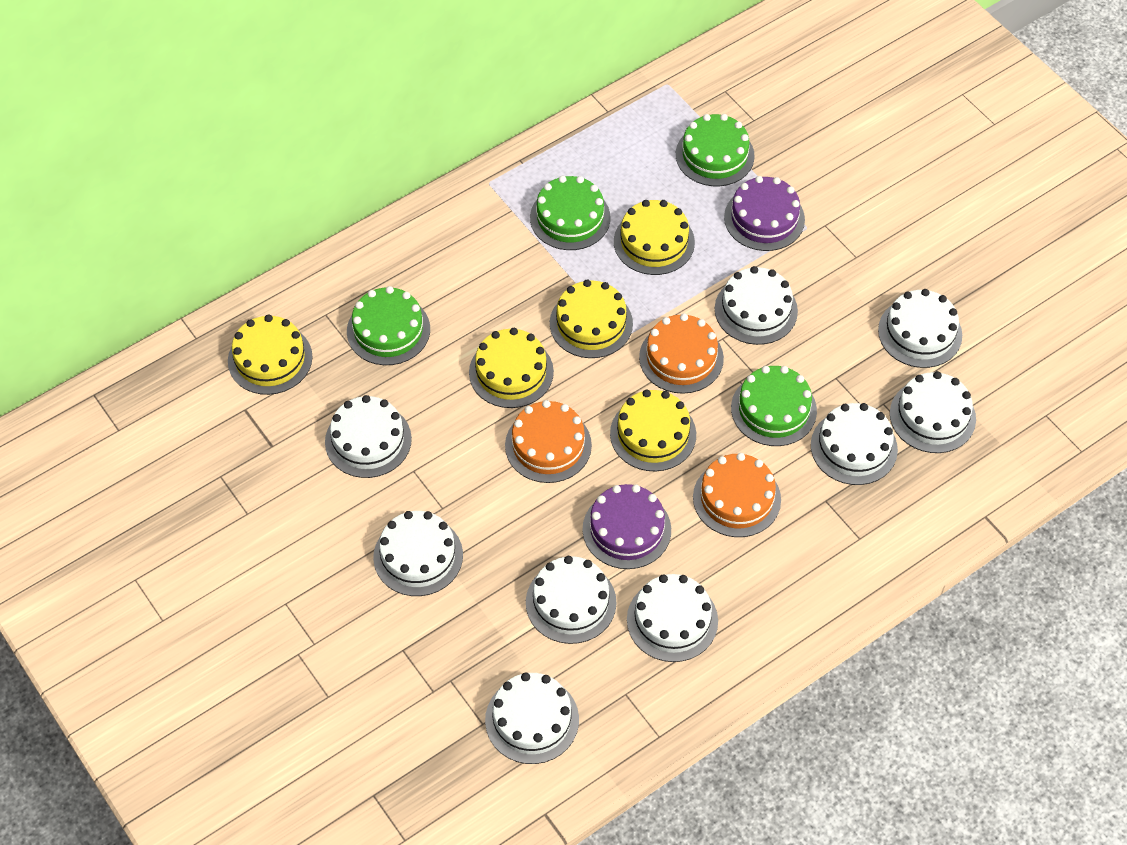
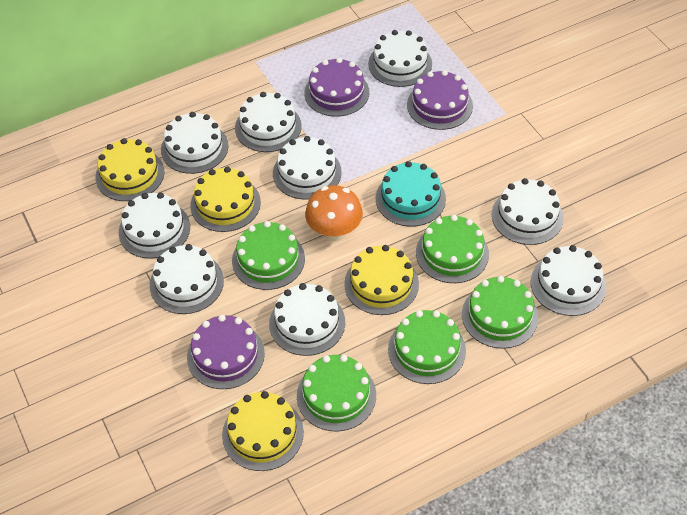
green cake: 4 -> 5
orange cake: 3 -> 0
orange mushroom: 0 -> 1
purple cake: 2 -> 3
turquoise cake: 0 -> 1
yellow cake: 5 -> 4

